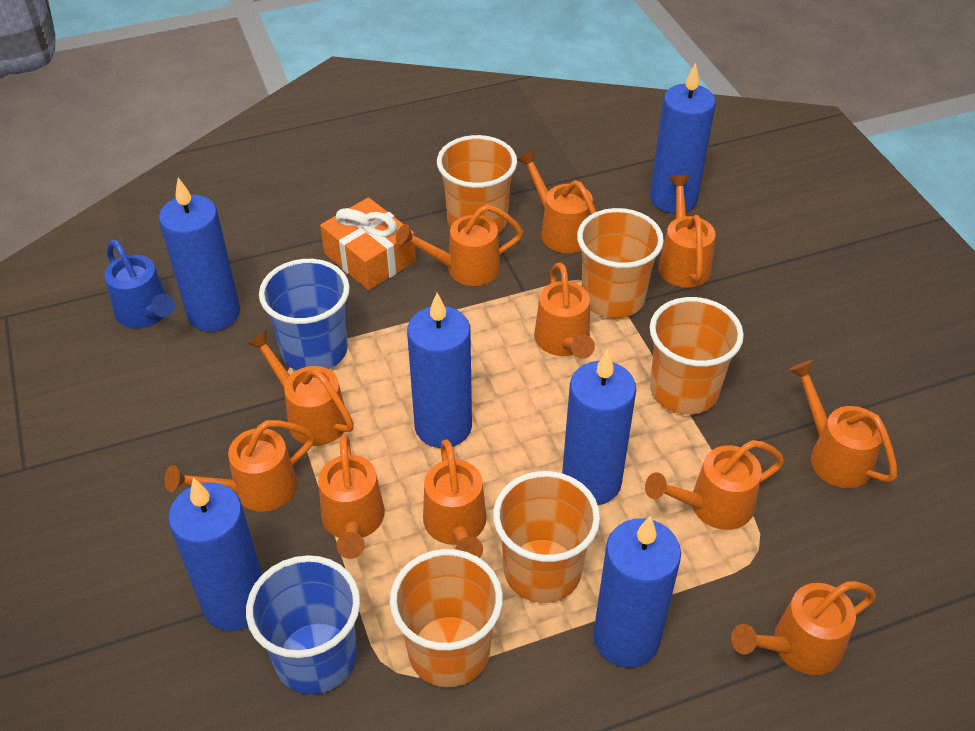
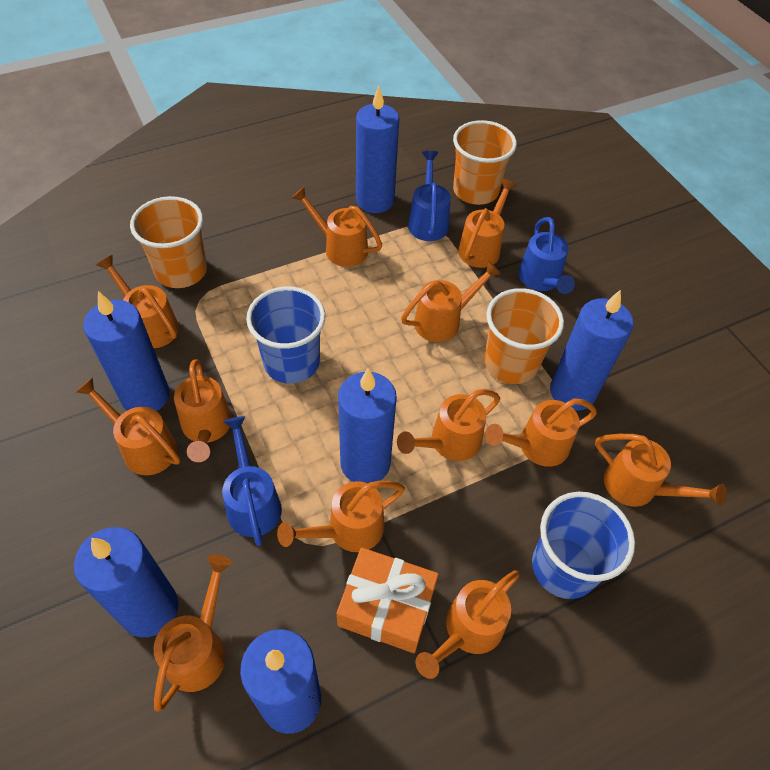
blue watering can: 1 -> 3
orange cup: 5 -> 3
orange watering can: 11 -> 12

